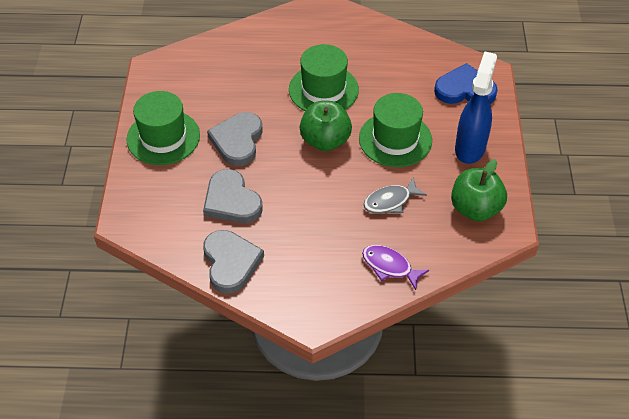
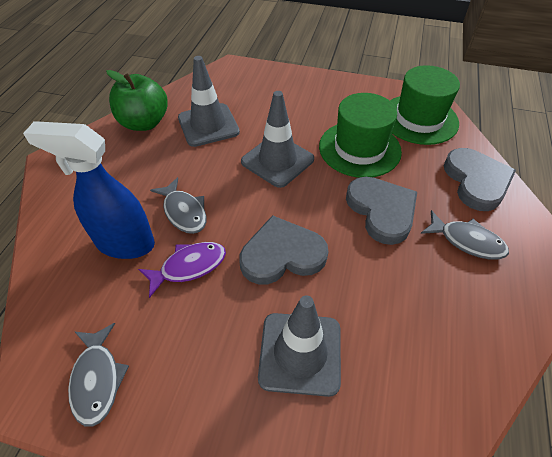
blue heart: 1 -> 0
green apple: 2 -> 1
green hat: 3 -> 2
grey fish: 1 -> 3
grey traffic cone: 0 -> 3

